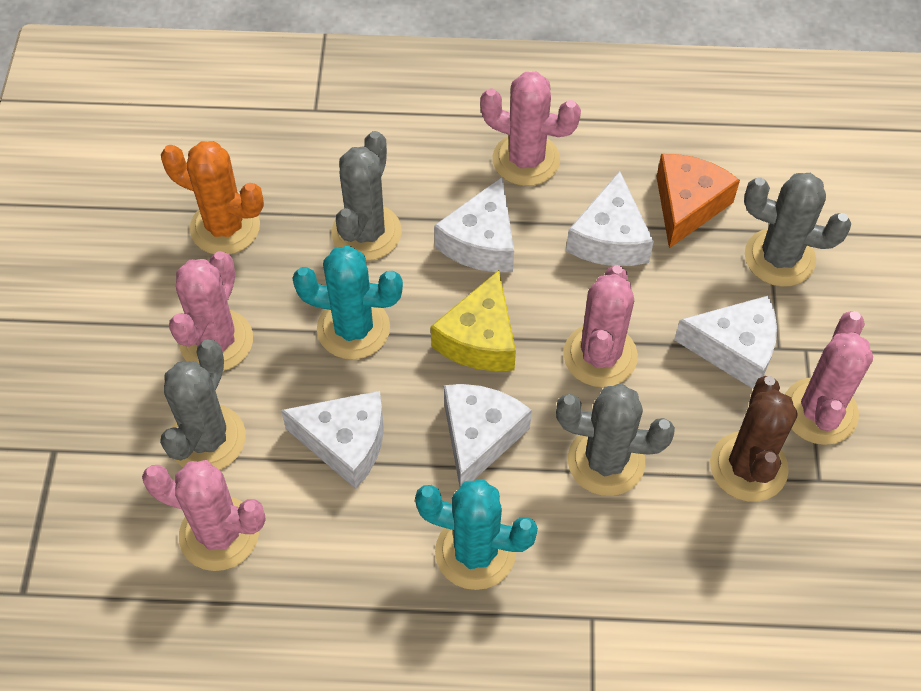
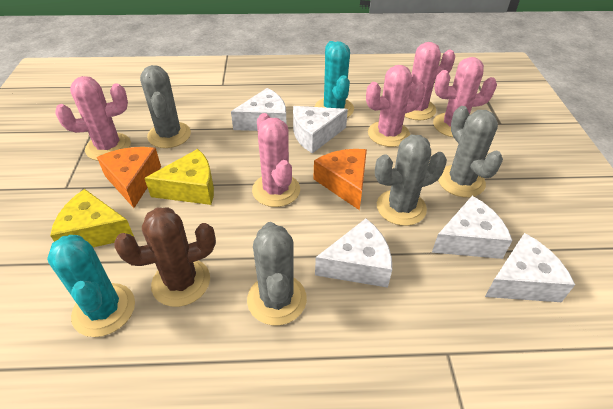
orange cactus: 1 -> 0
orange cheese: 1 -> 2
yellow cheese: 1 -> 2

